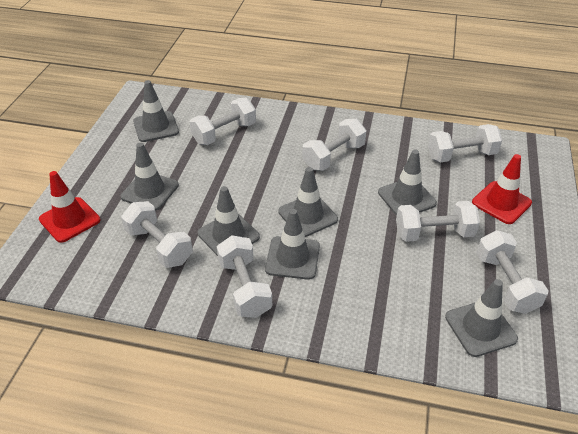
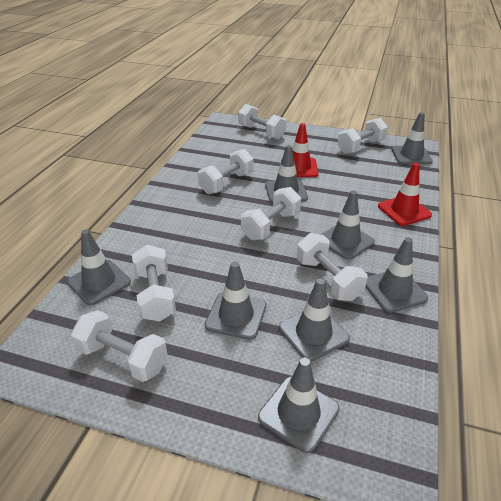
grey traffic cone: 7 -> 8

